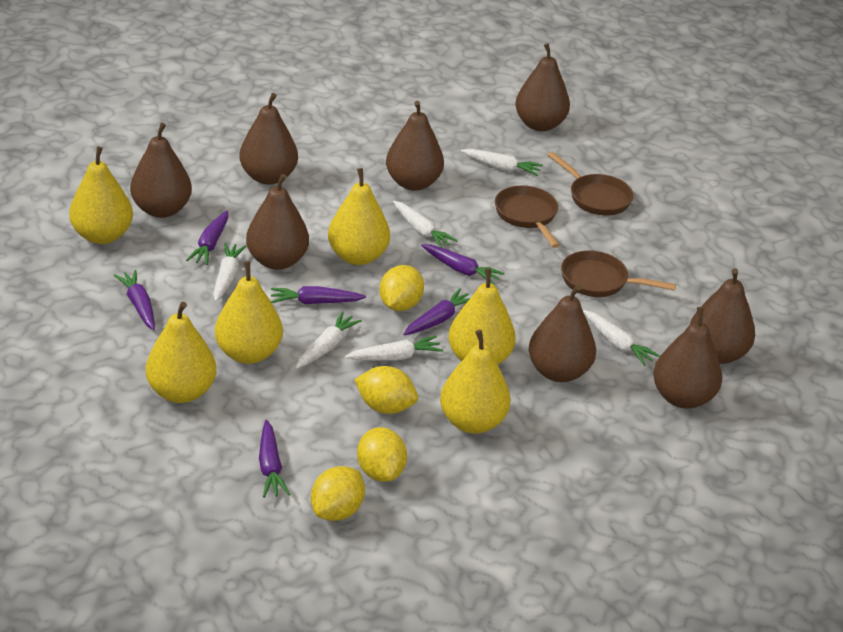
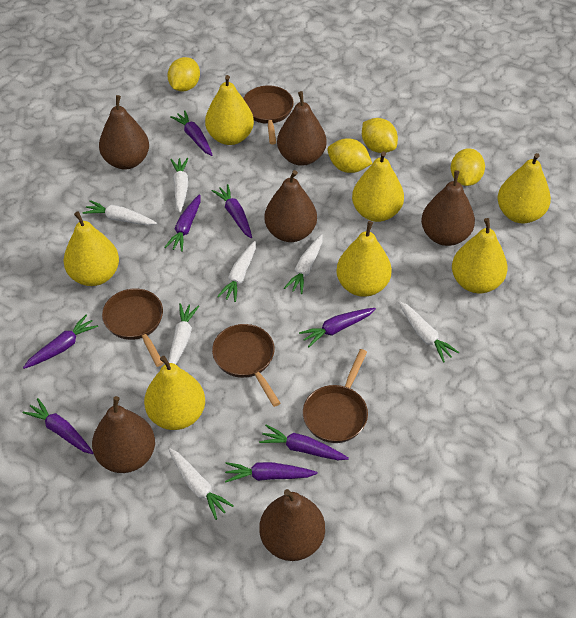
brown pan: 3 -> 4
brown pear: 8 -> 6
purple carrot: 6 -> 8
white carrot: 6 -> 7
yellow pear: 6 -> 7

